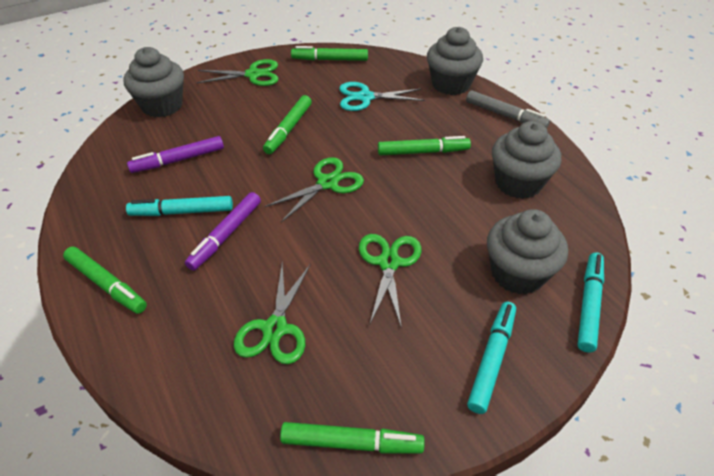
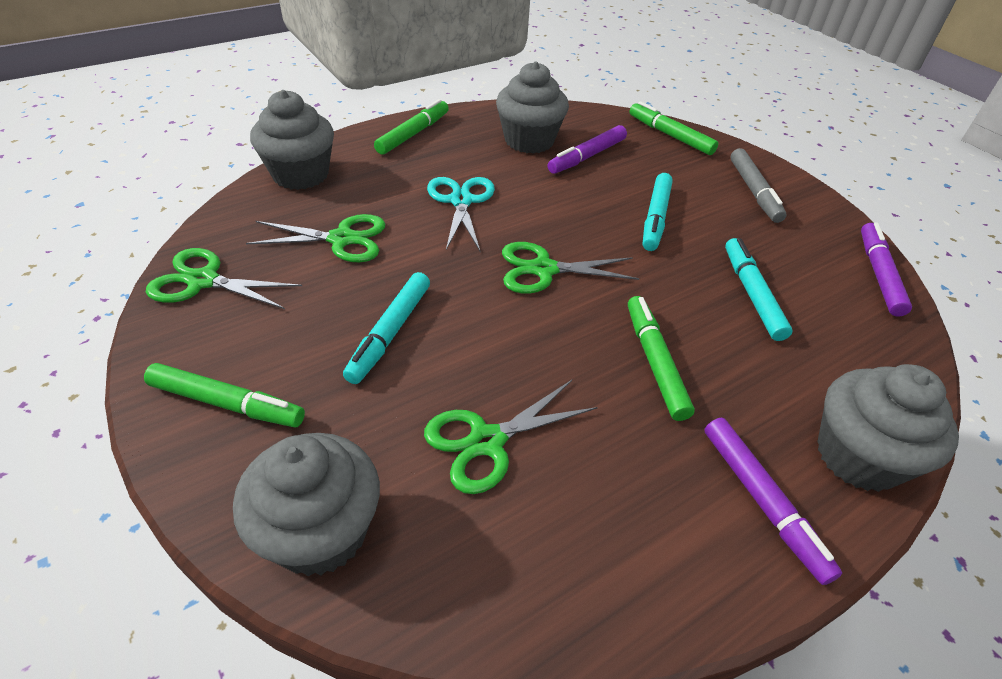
green marker: 5 -> 4
purple marker: 2 -> 3

